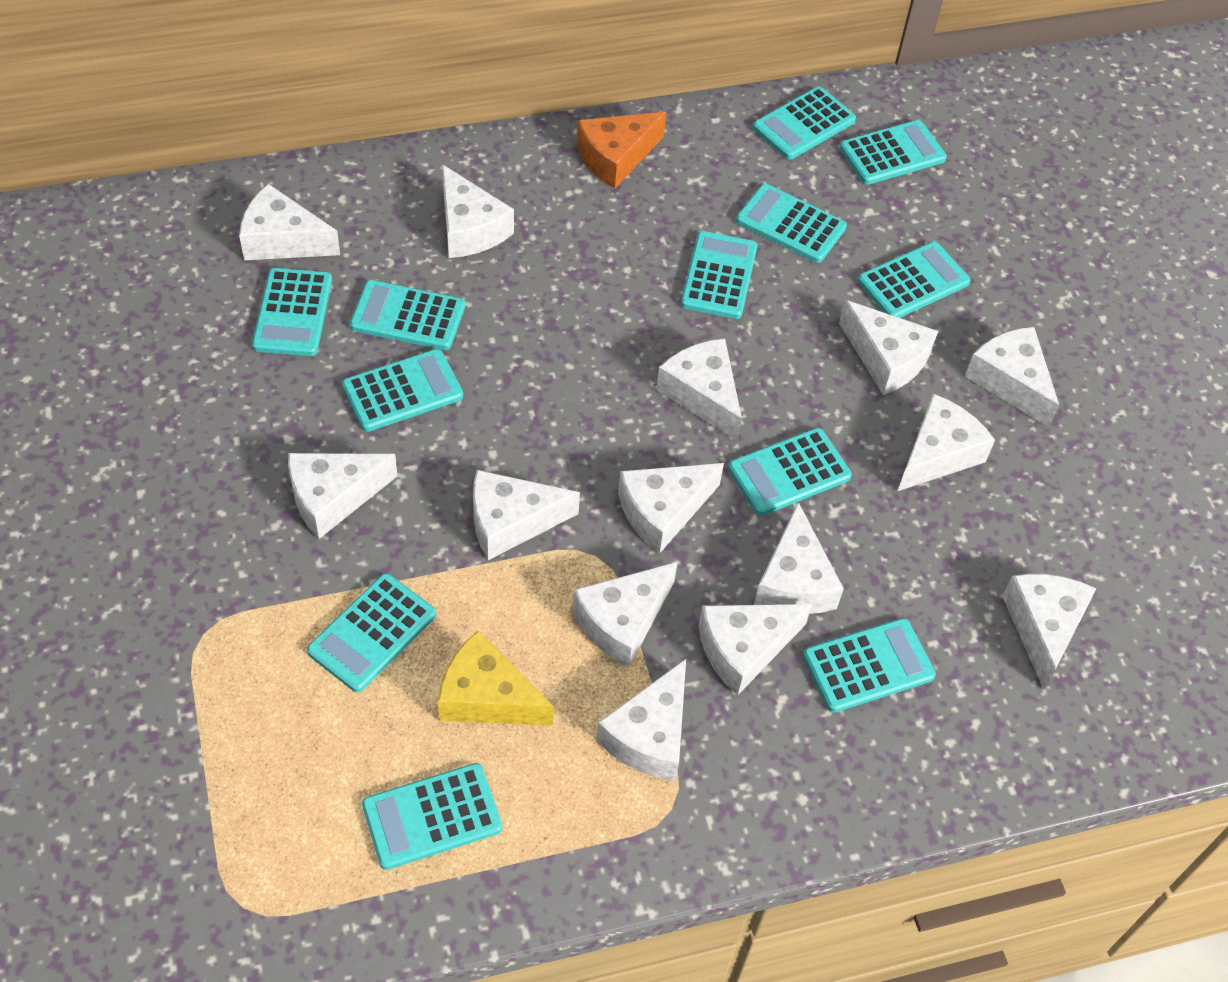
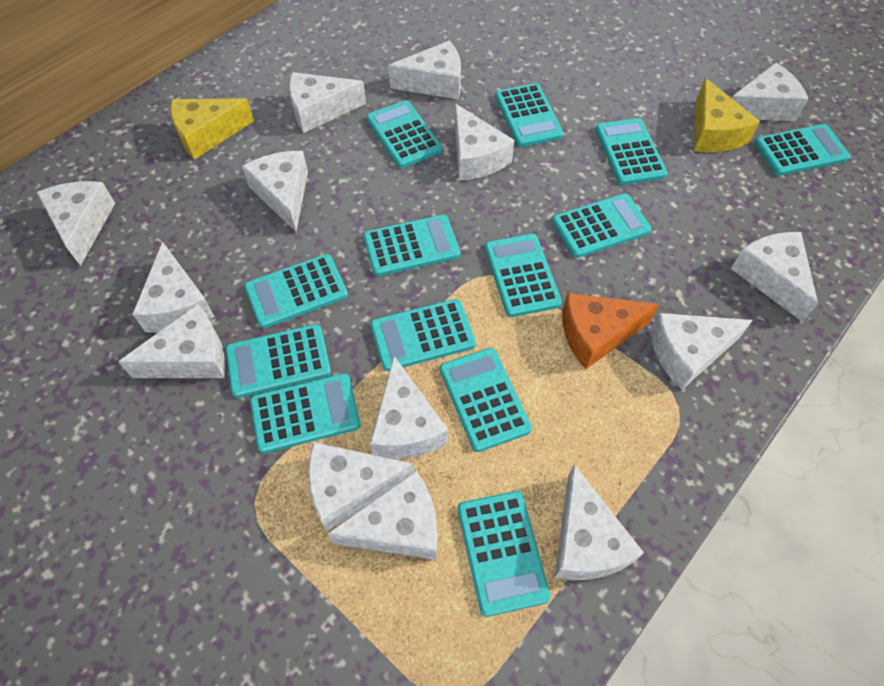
turquoise calculator: 12 -> 13
yellow cheese: 1 -> 2

